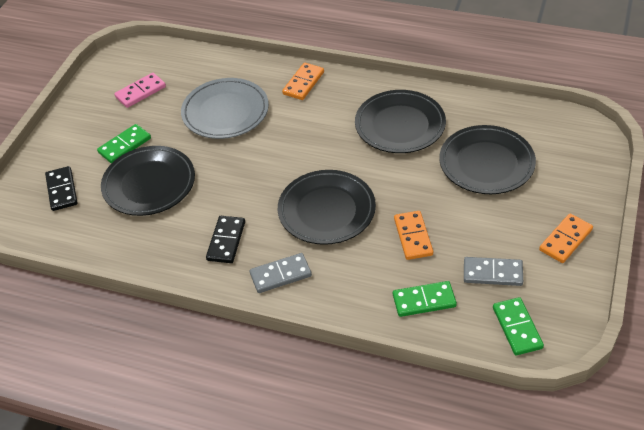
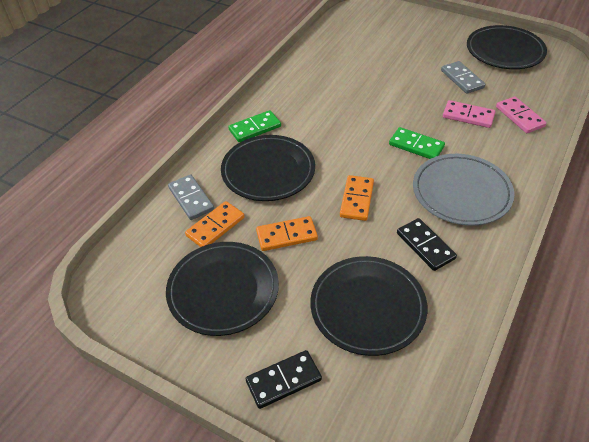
green domino: 3 -> 2
pink domino: 1 -> 2

